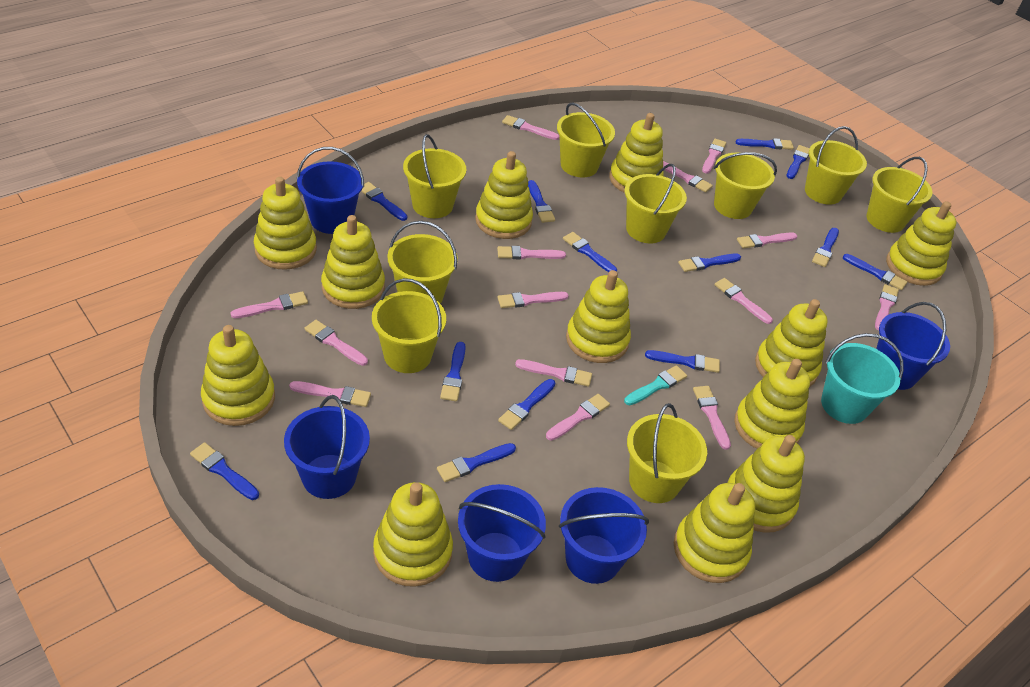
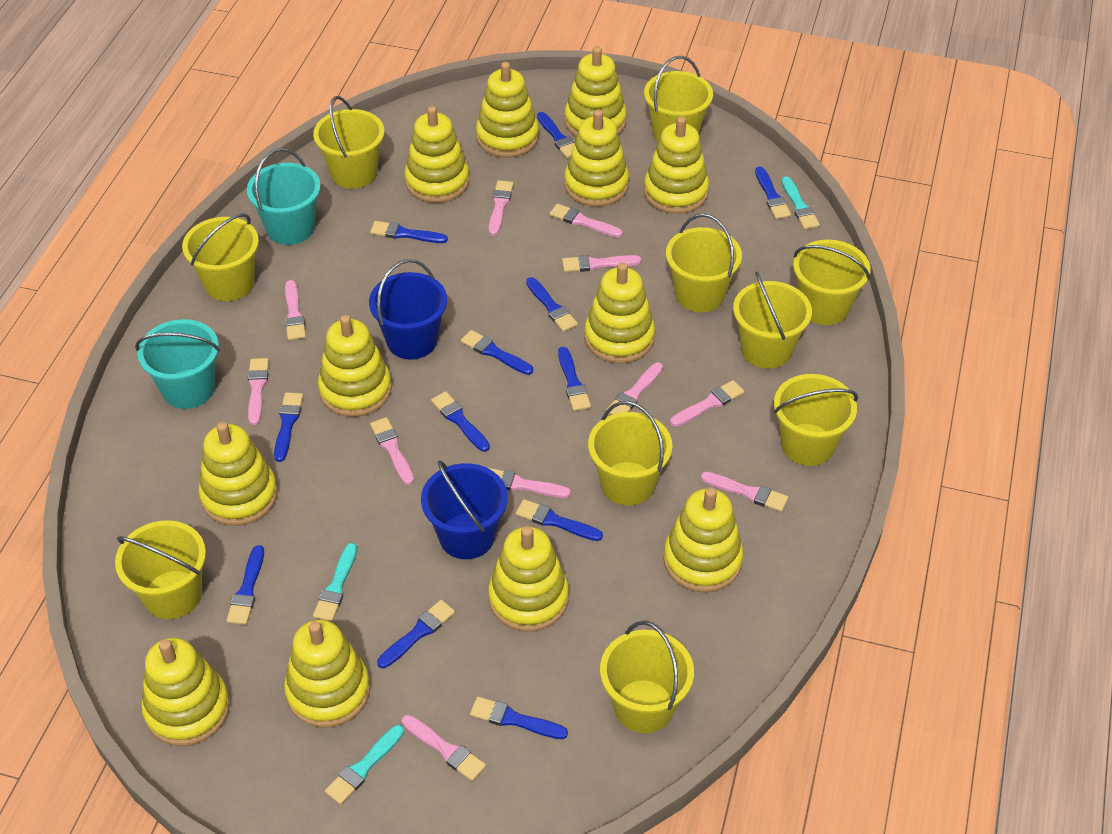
blue brush: 13 -> 12
blue bucket: 5 -> 2
pink brush: 14 -> 11
turquoise brush: 1 -> 3
turquoise bucket: 1 -> 2
yellow bucket: 9 -> 10

